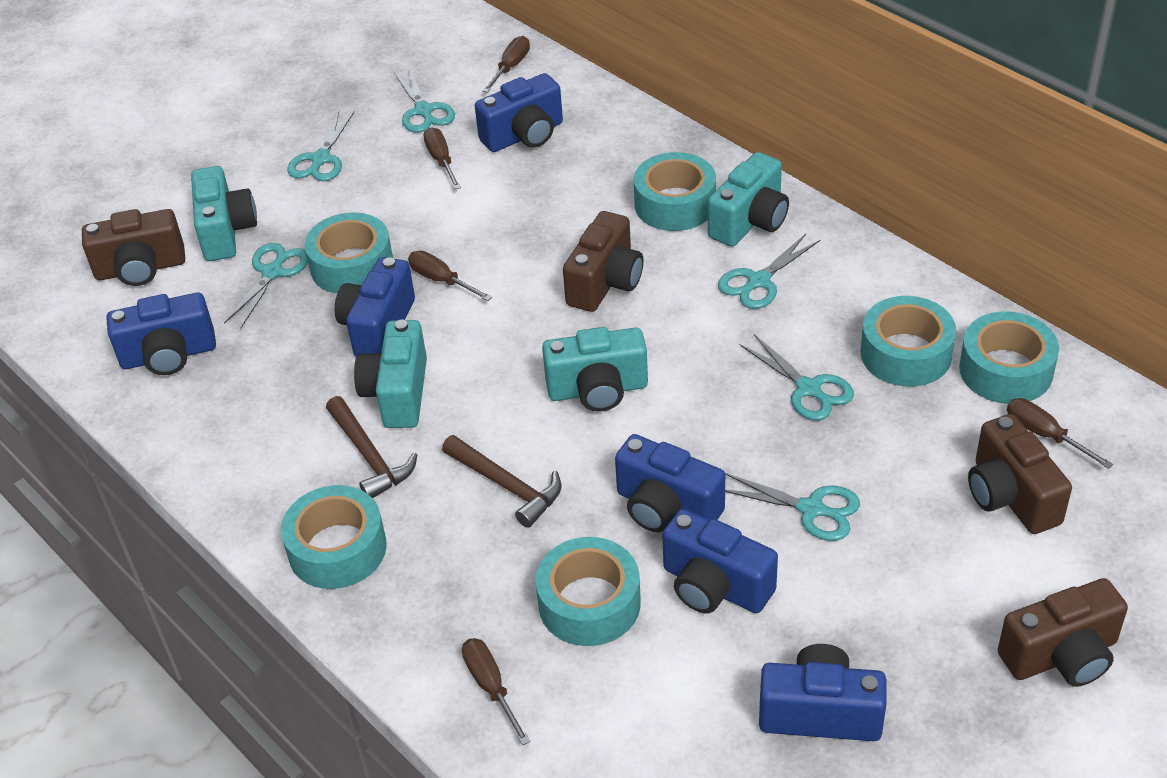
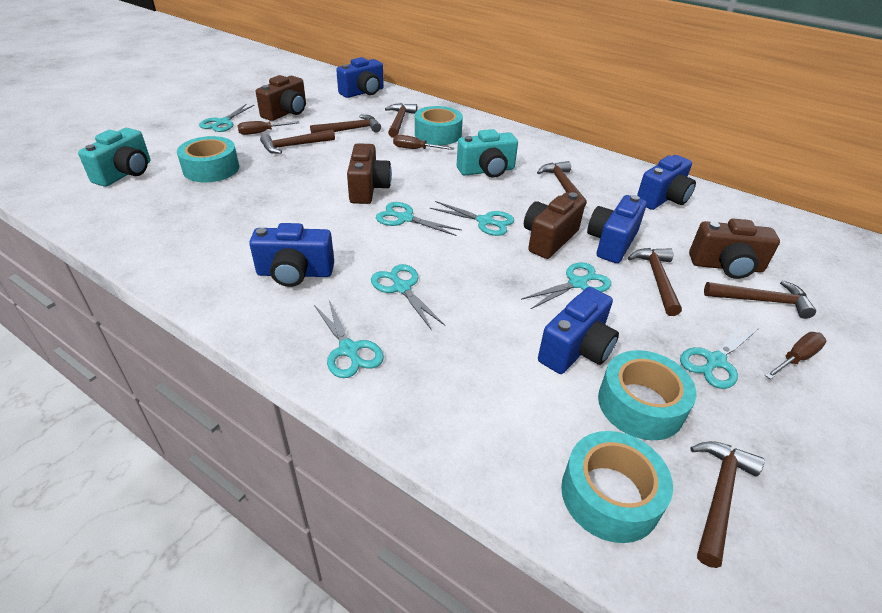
blue camera: 6 -> 5
brown hammer: 2 -> 7
brown screwdriver: 5 -> 3
turquoise camera: 4 -> 2
turquoise scissors: 6 -> 7
turquoise tape: 6 -> 4

